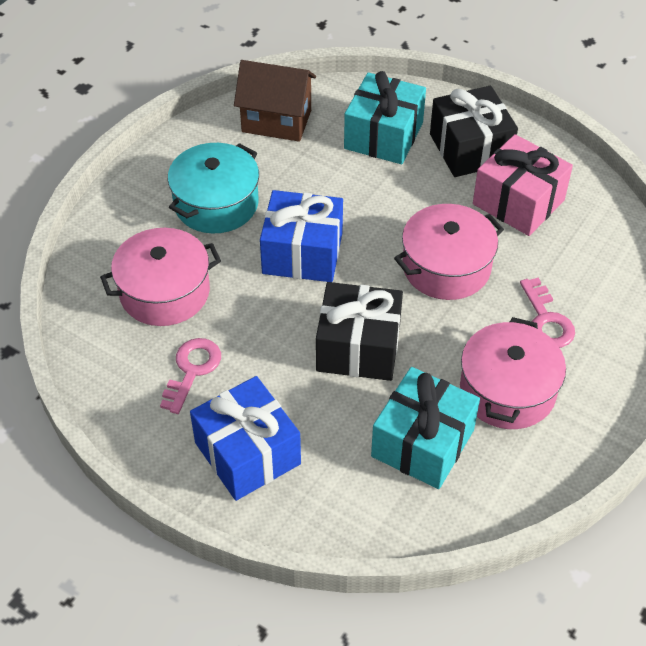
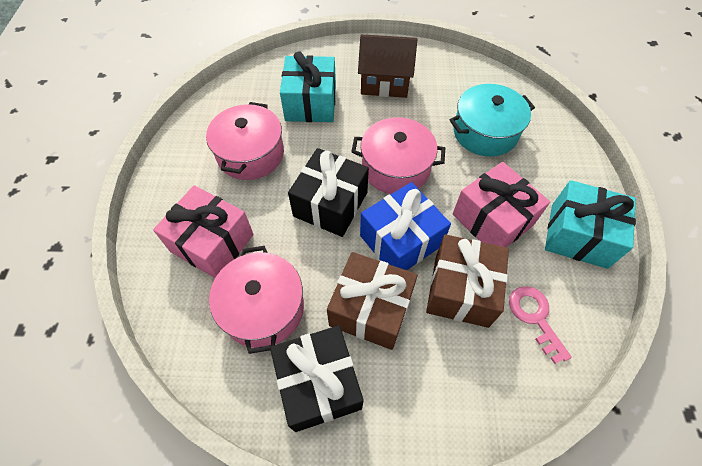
blue gift: 2 -> 1
brown gift: 0 -> 2
pink gift: 1 -> 2
pink key: 2 -> 1

